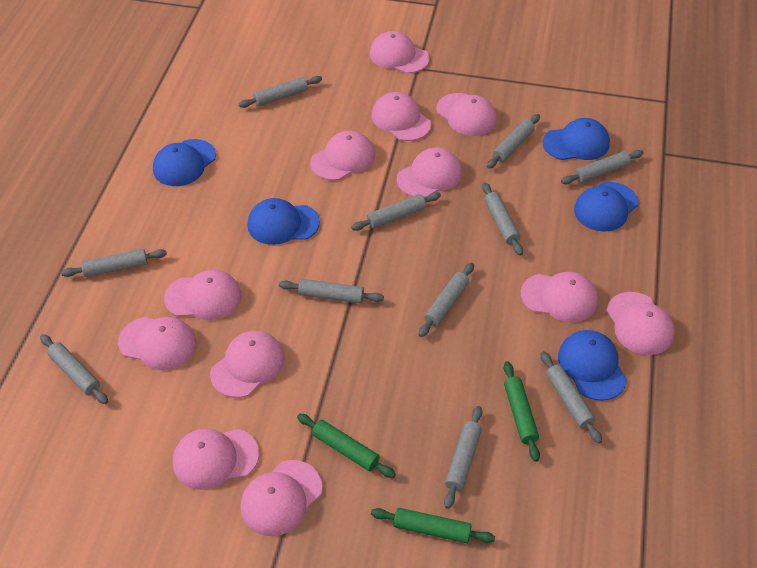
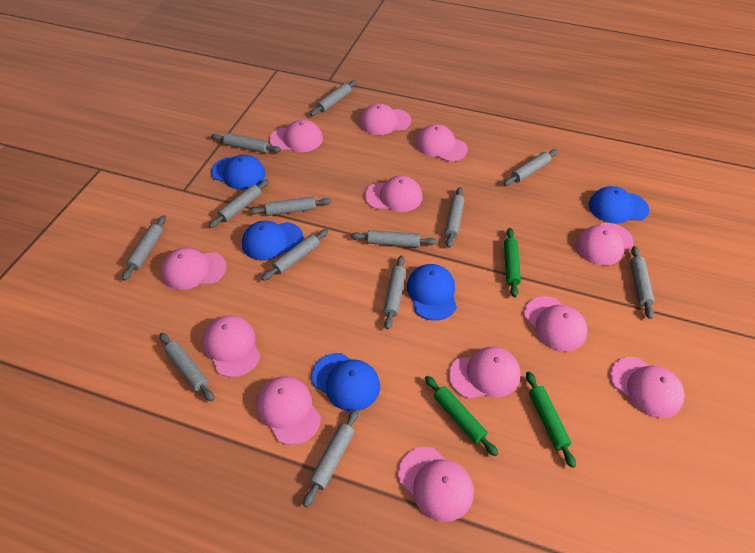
grey rolling pin: 11 -> 13

